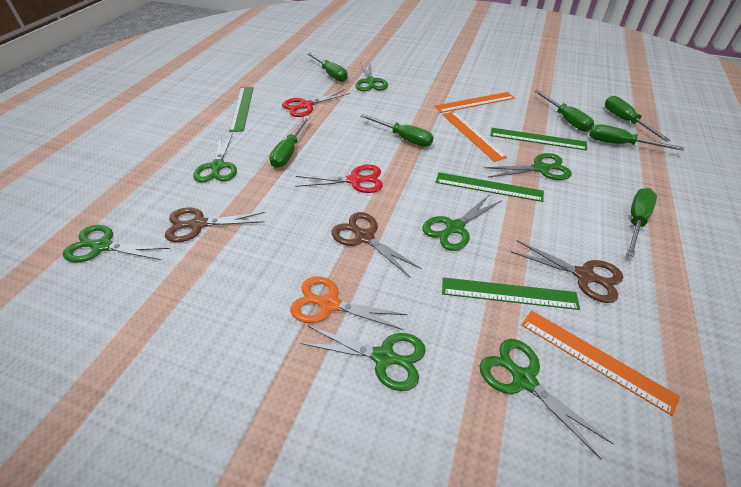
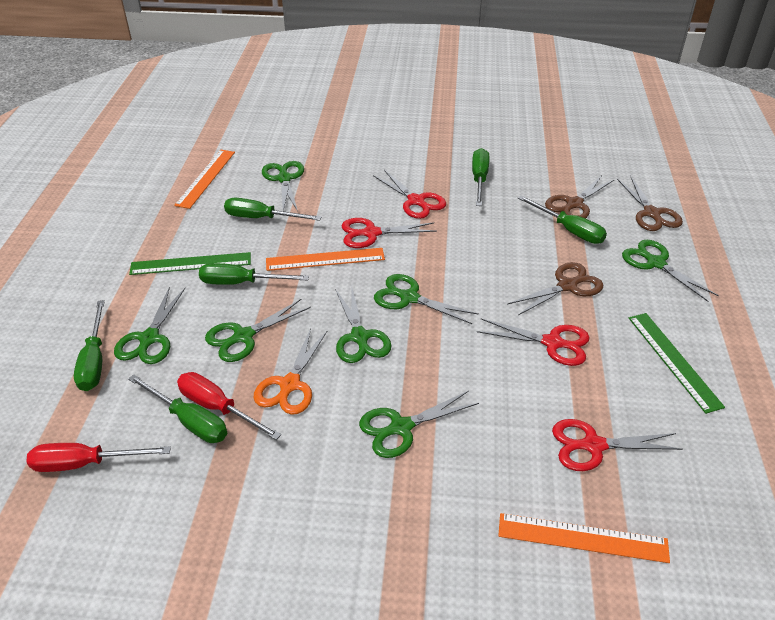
green ruler: 4 -> 2
green screwdriver: 7 -> 6
red scissors: 2 -> 4
red screwdriver: 0 -> 2

